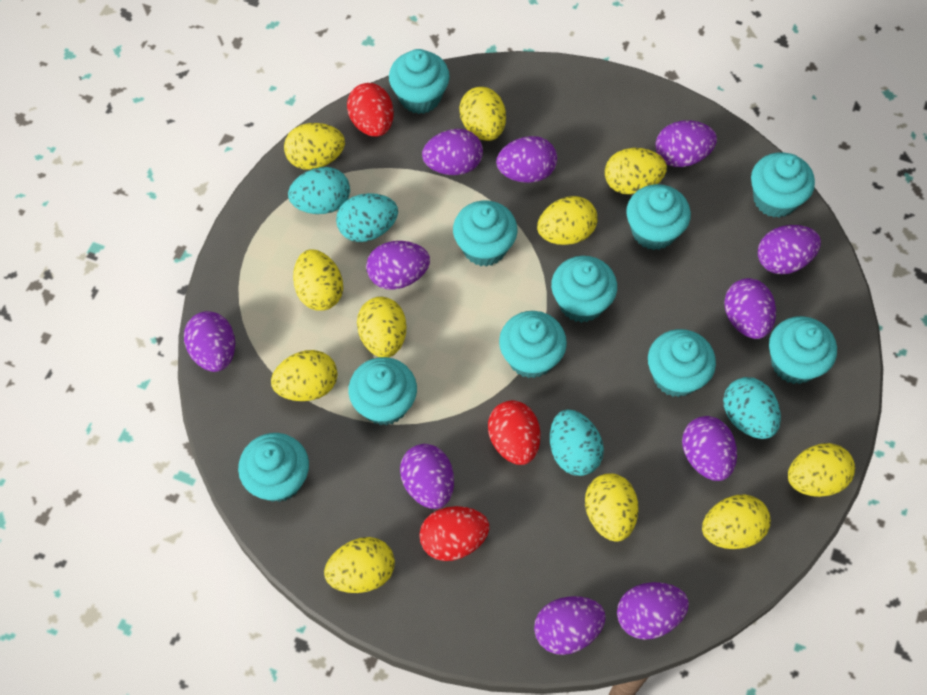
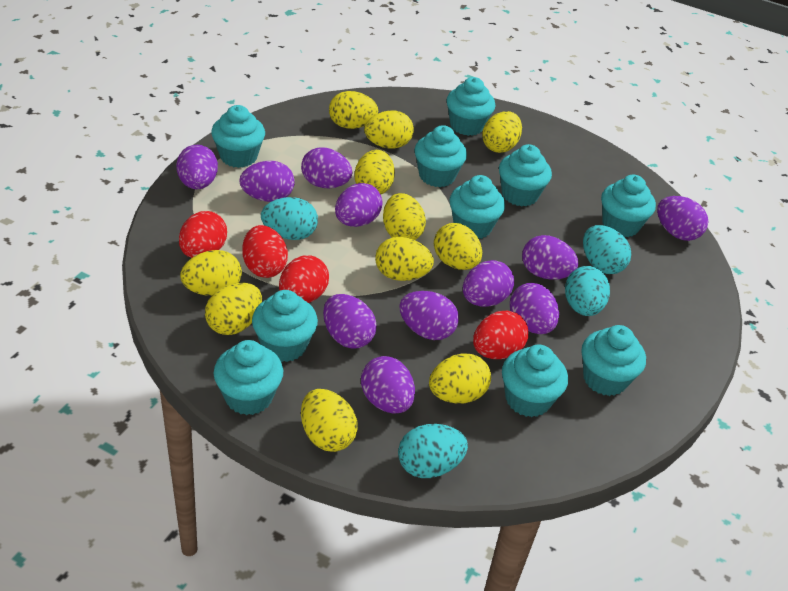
red egg: 3 -> 4

